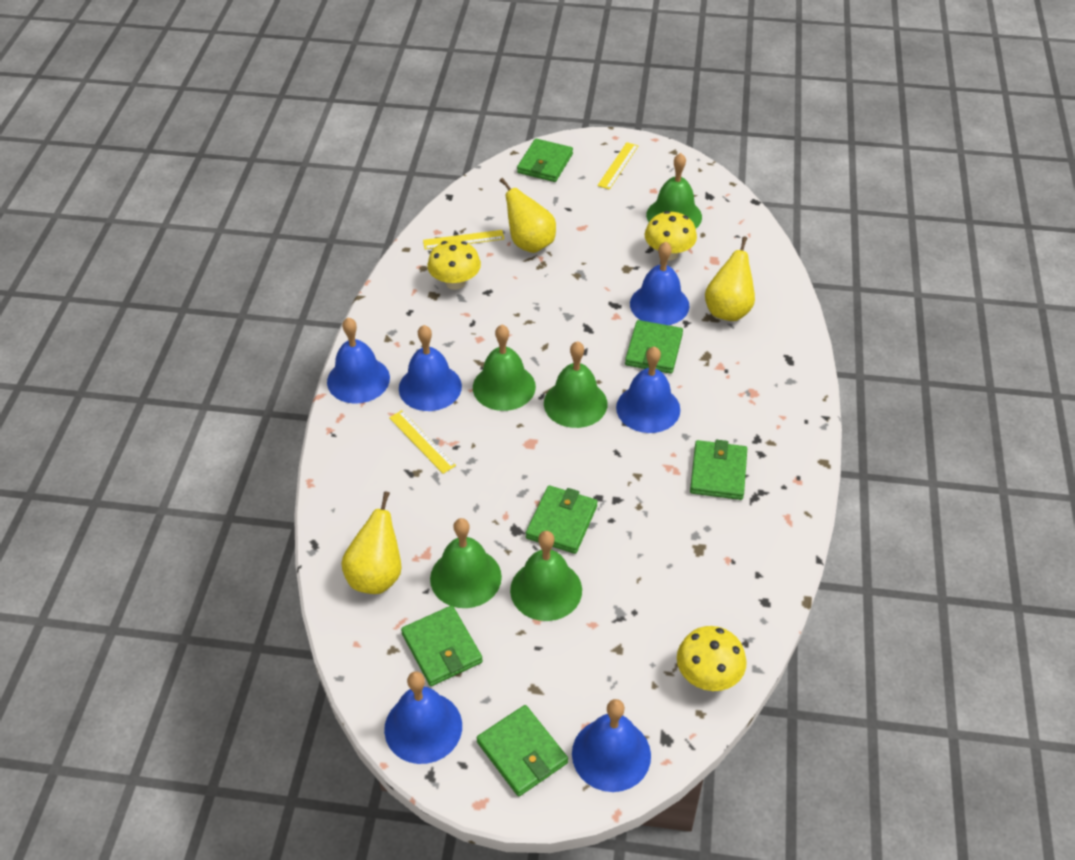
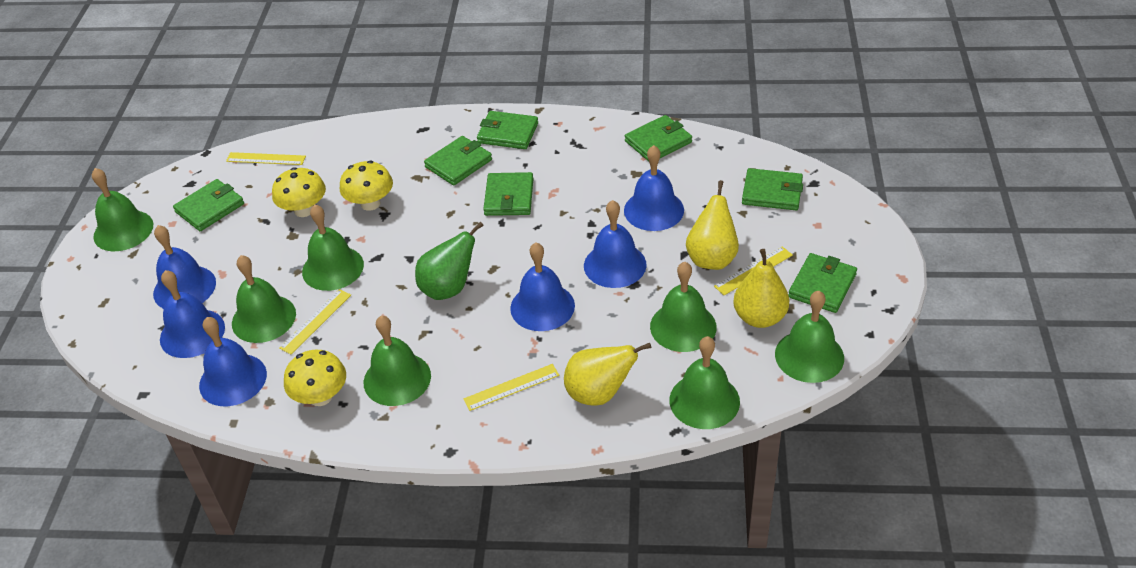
green bell: 5 -> 7
green pear: 0 -> 1
green wallet: 6 -> 7
yellow ruler: 3 -> 4

